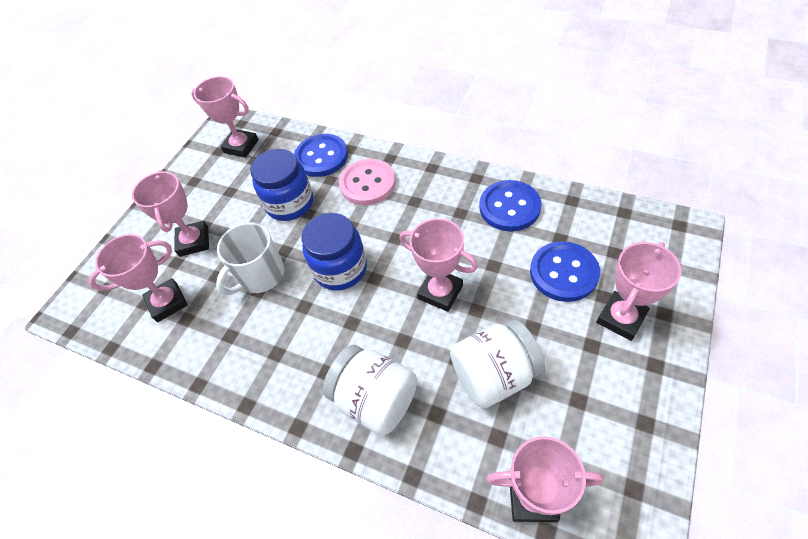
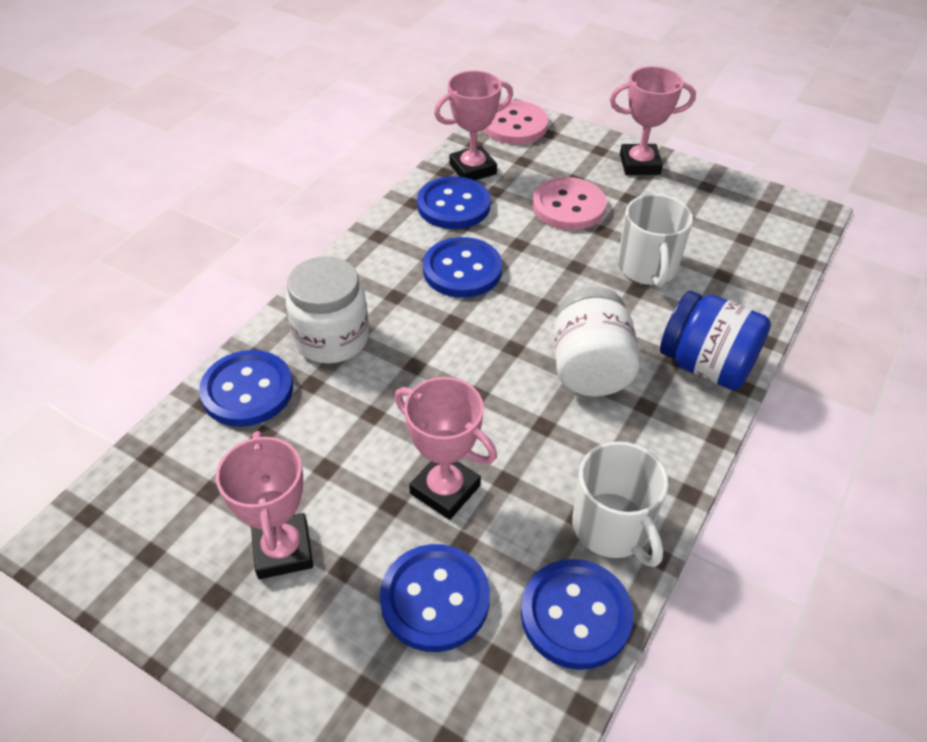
blue button: 3 -> 5
blue jar: 2 -> 1
pink button: 1 -> 2
pink trophy: 6 -> 4
white mug: 1 -> 2

